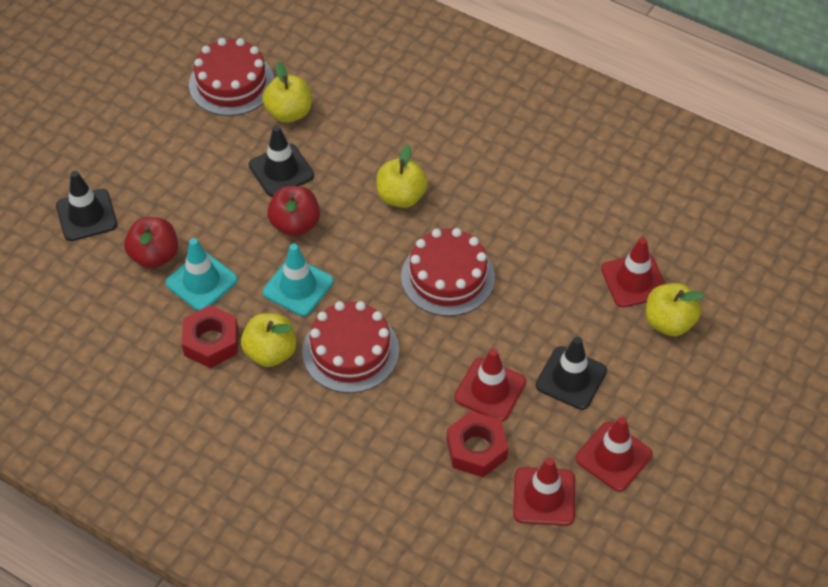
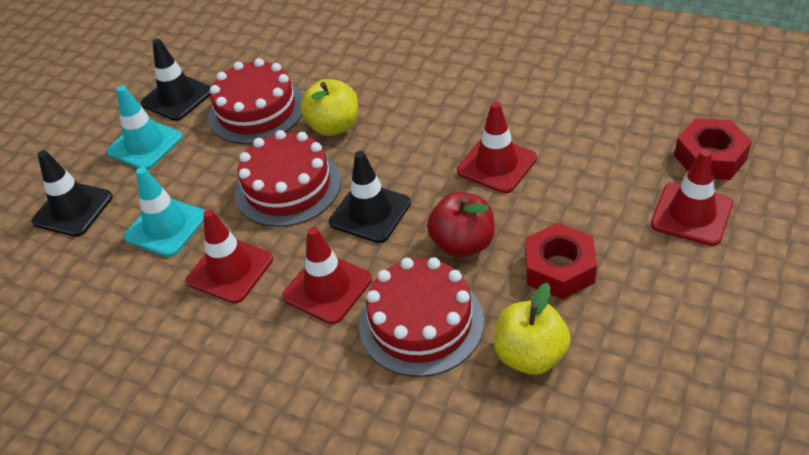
red apple: 2 -> 1
yellow apple: 4 -> 2

